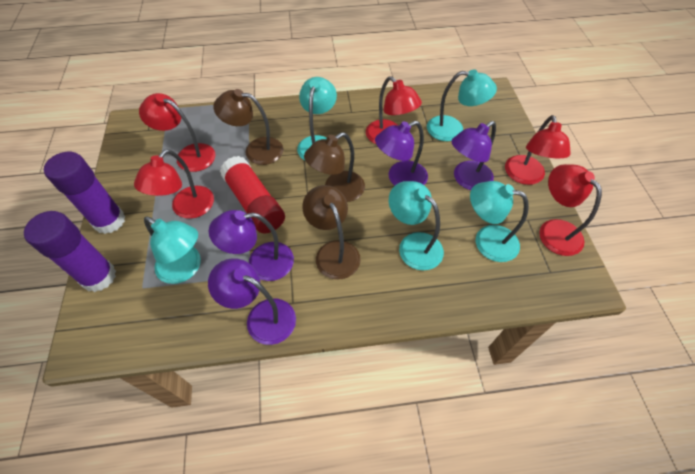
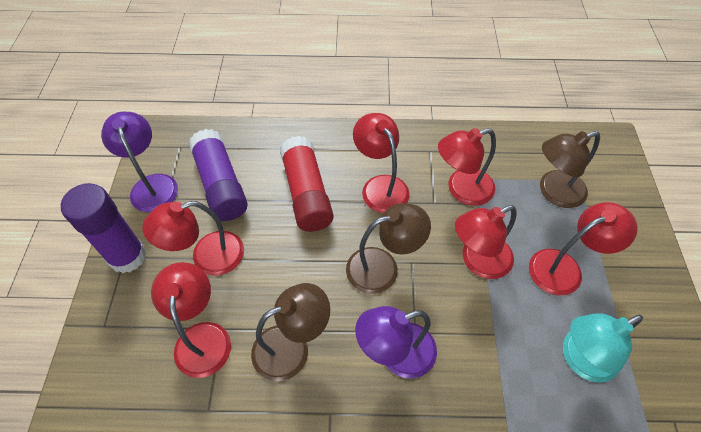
purple lamp: 4 -> 2
red lamp: 5 -> 6
turquoise lamp: 5 -> 1

